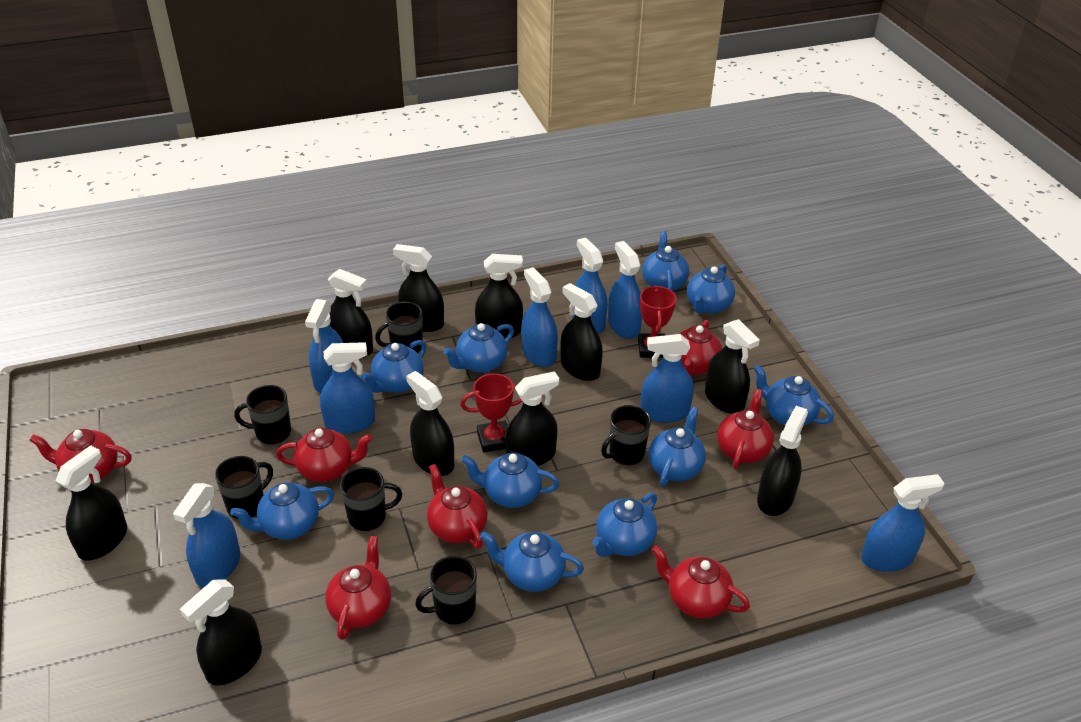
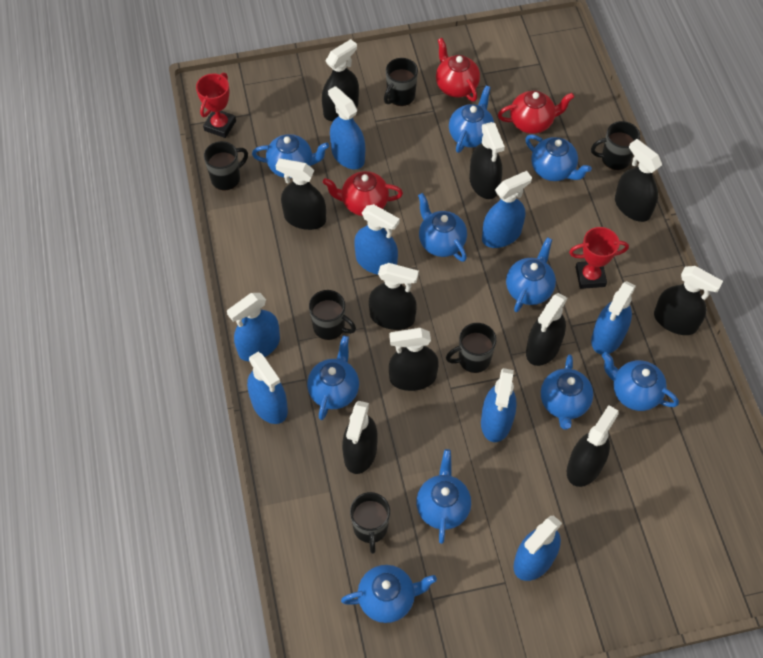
red teapot: 7 -> 3

